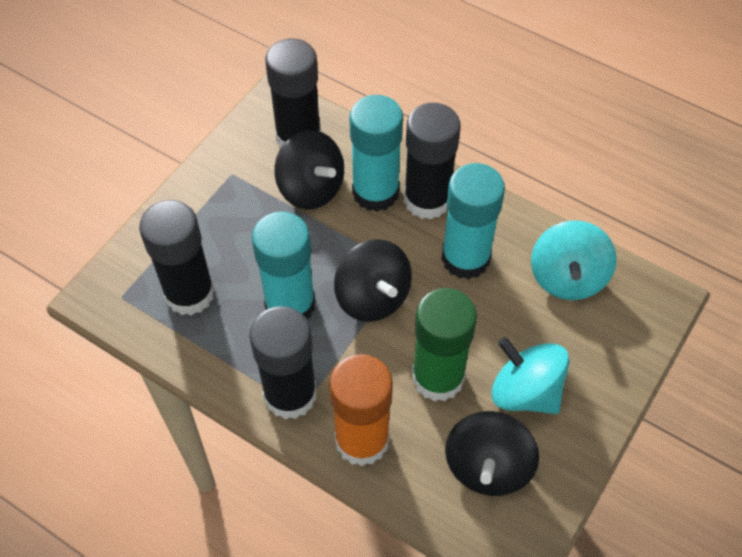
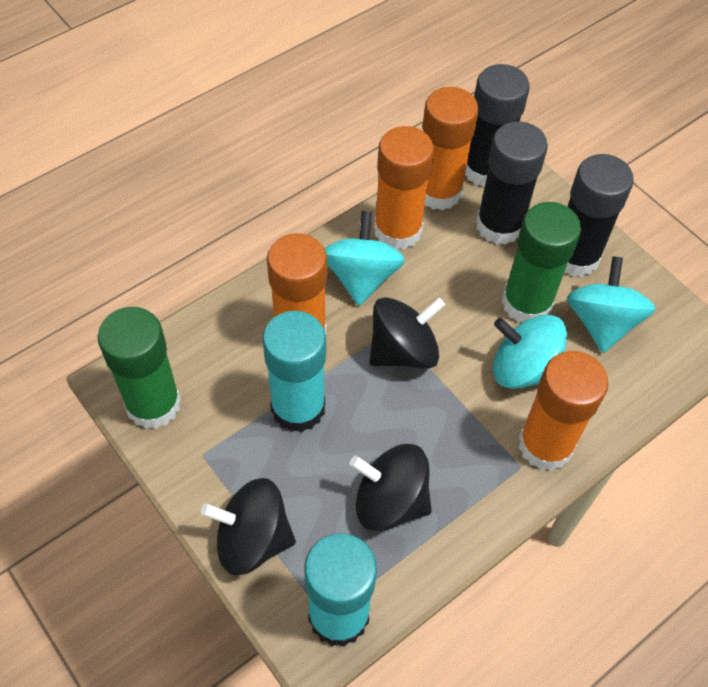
black glue stick: 4 -> 3
green glue stick: 1 -> 2
orange glue stick: 1 -> 4
turquoise glue stick: 3 -> 2
turquoise spinning top: 2 -> 3

